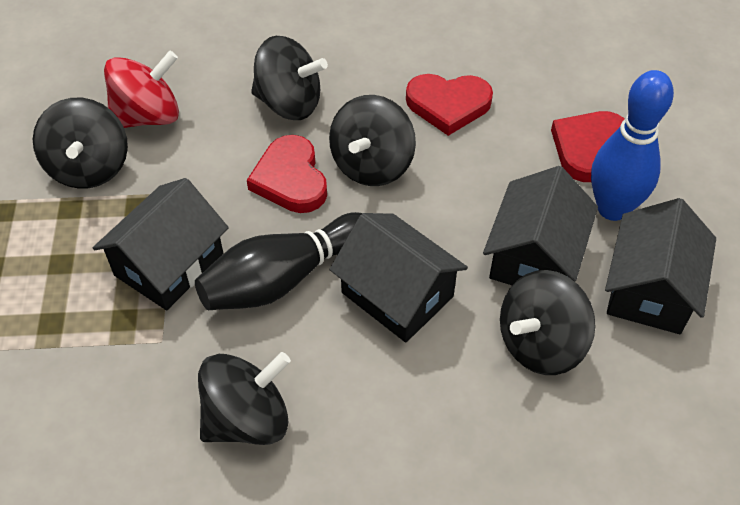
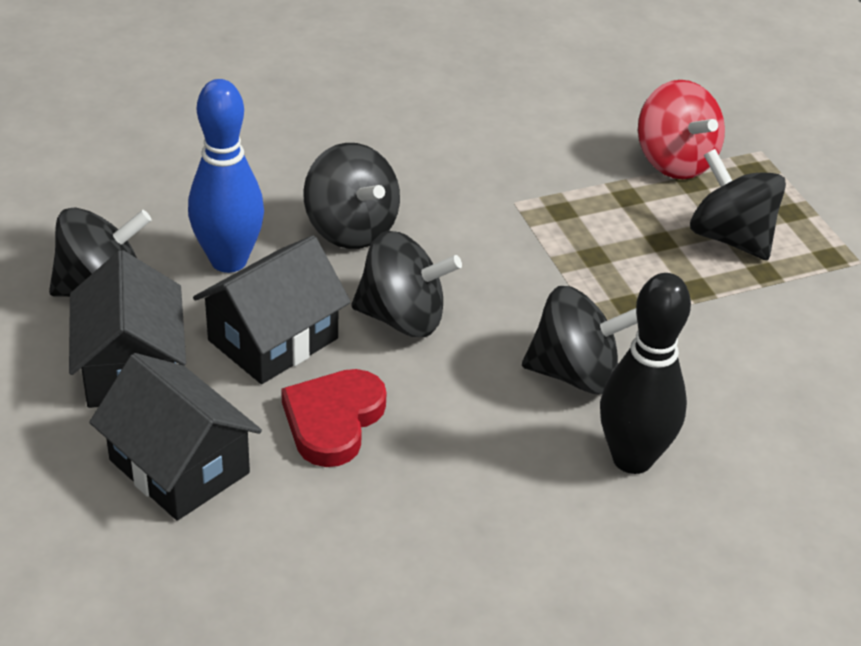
black house: 4 -> 3
red heart: 3 -> 1

